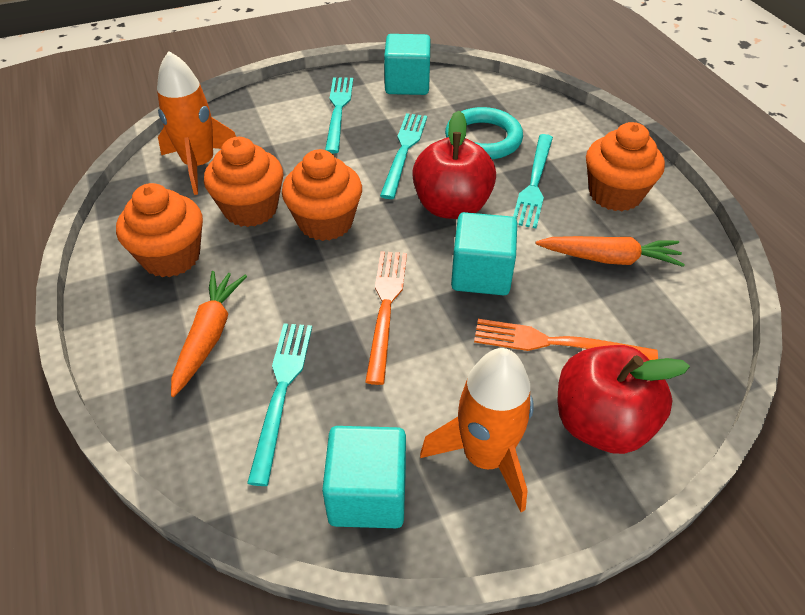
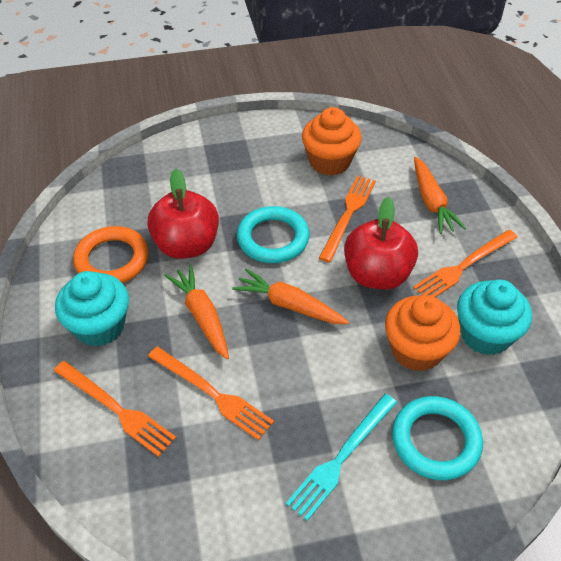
orange carrot: 2 -> 3
orange cupcake: 4 -> 2
orange fork: 2 -> 4
orange ring: 0 -> 1
orange rocket: 2 -> 0
turquoise cube: 3 -> 0
turquoise cupcake: 0 -> 2
turquoise fork: 4 -> 1
turquoise ring: 1 -> 2

